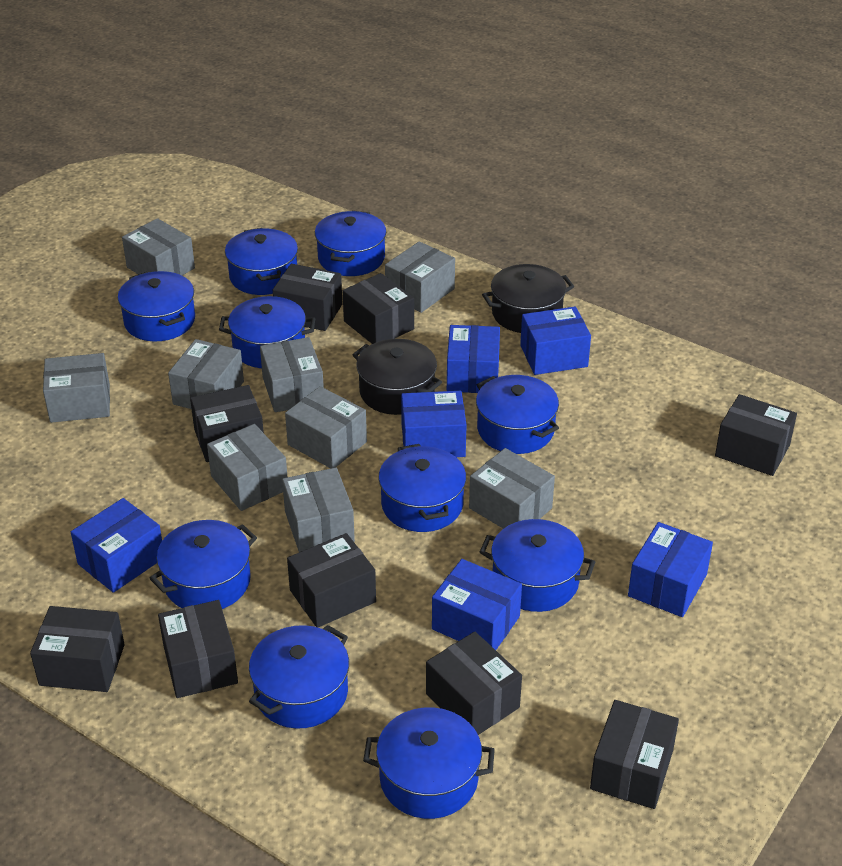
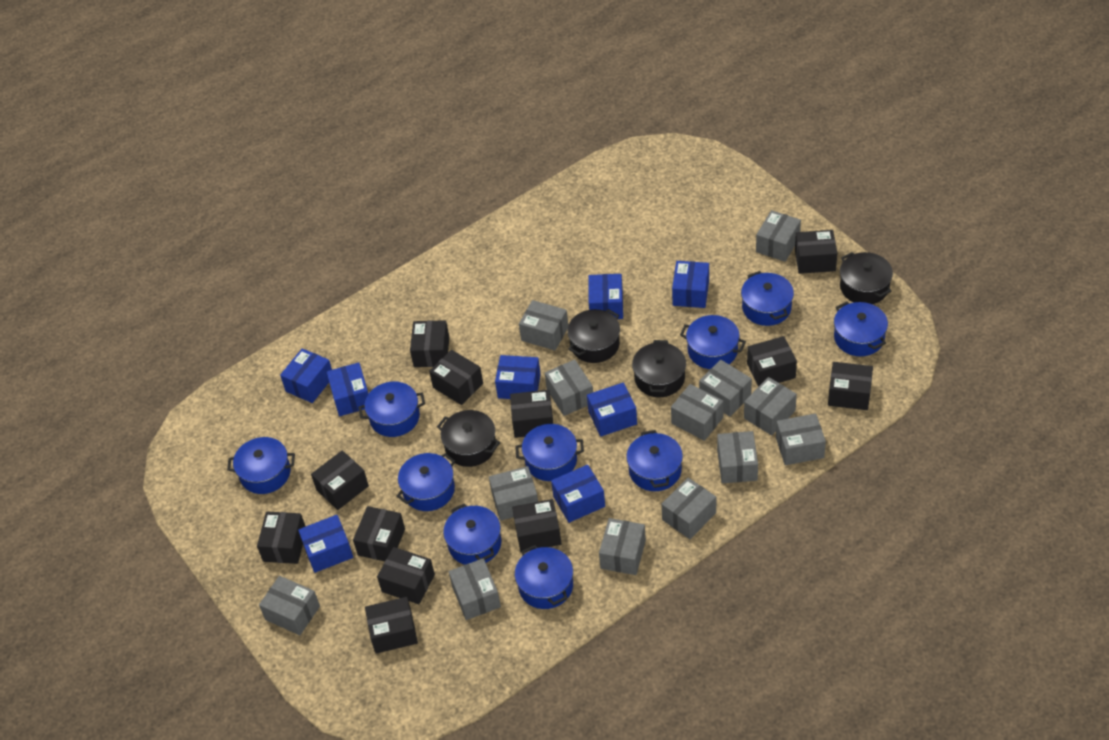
black box: 9 -> 12
black pot: 2 -> 4
blue box: 6 -> 8
grey box: 9 -> 13

